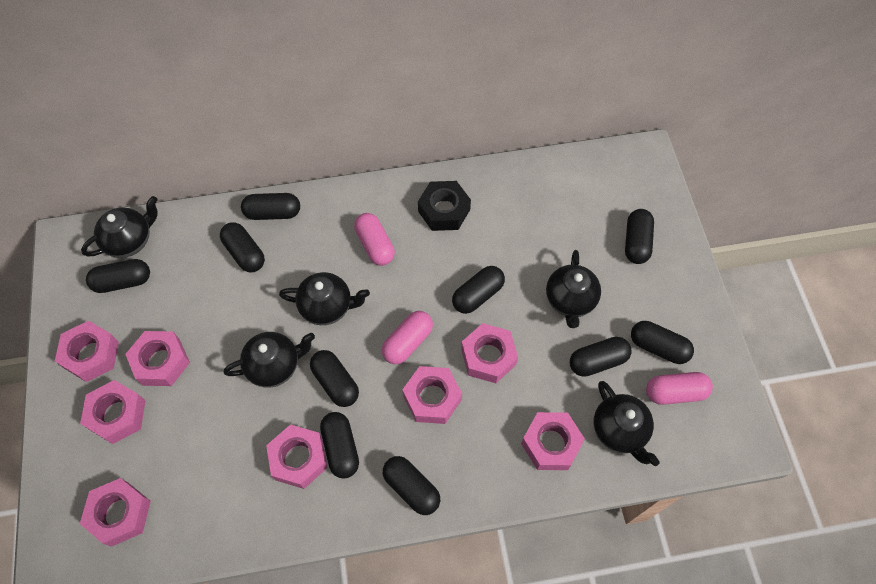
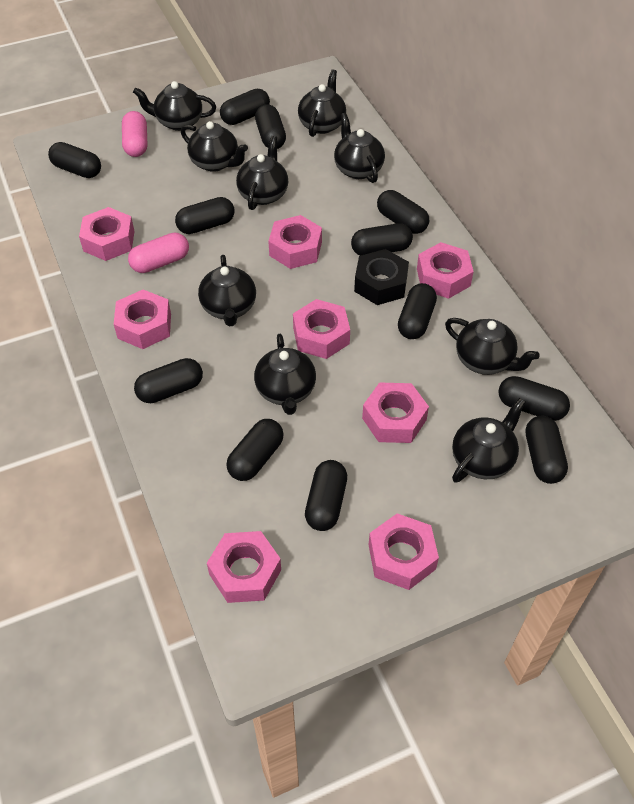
black capsule: 10 -> 12
black teapot: 5 -> 9
pink capsule: 3 -> 2

